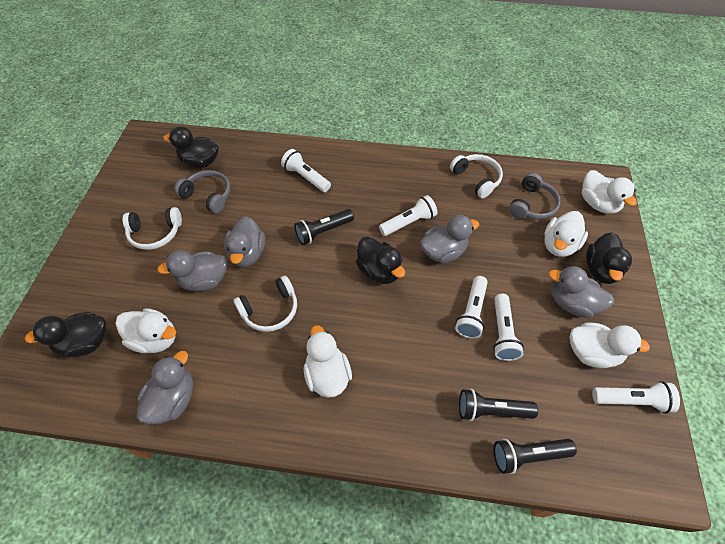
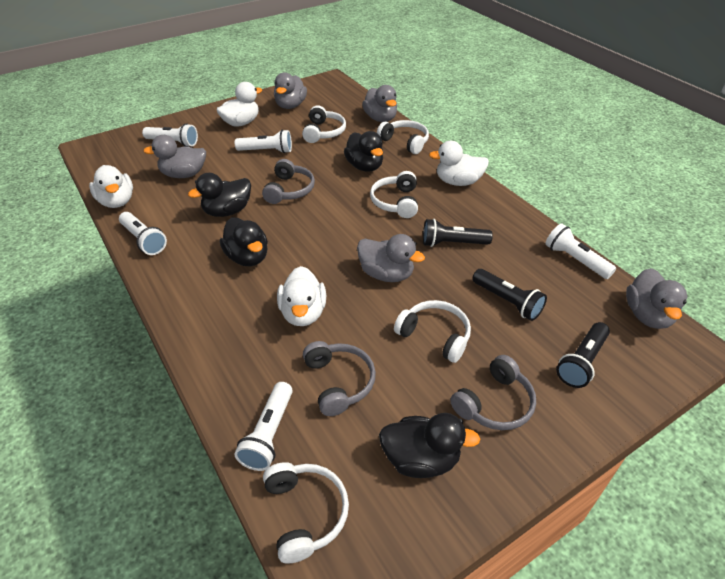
grey headphones: 2 -> 3
white duck: 5 -> 4
white headphones: 3 -> 5

